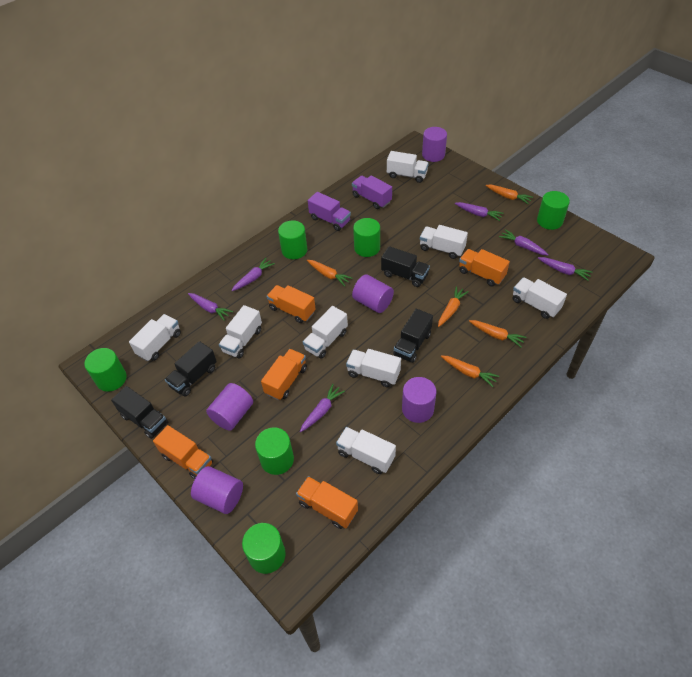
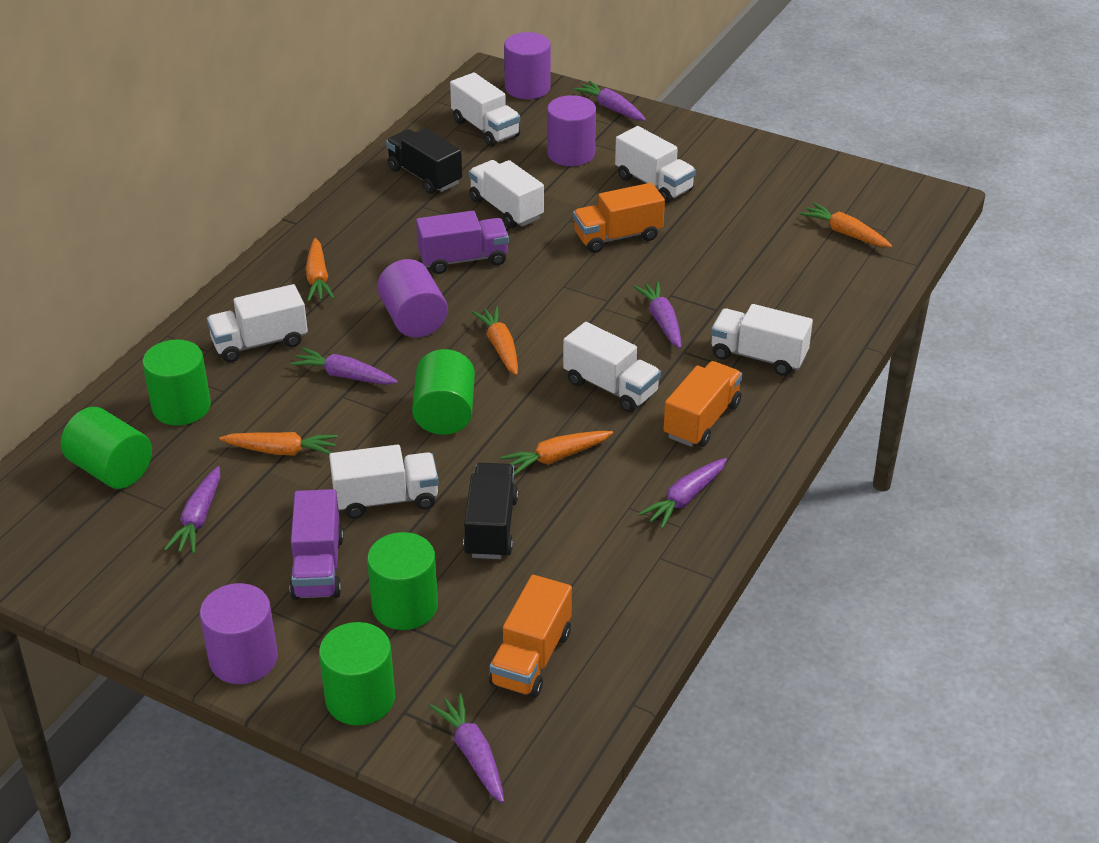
black truck: 4 -> 2
green cylinder: 6 -> 5
orange truck: 5 -> 3
purple cylinder: 5 -> 4
white truck: 8 -> 7

